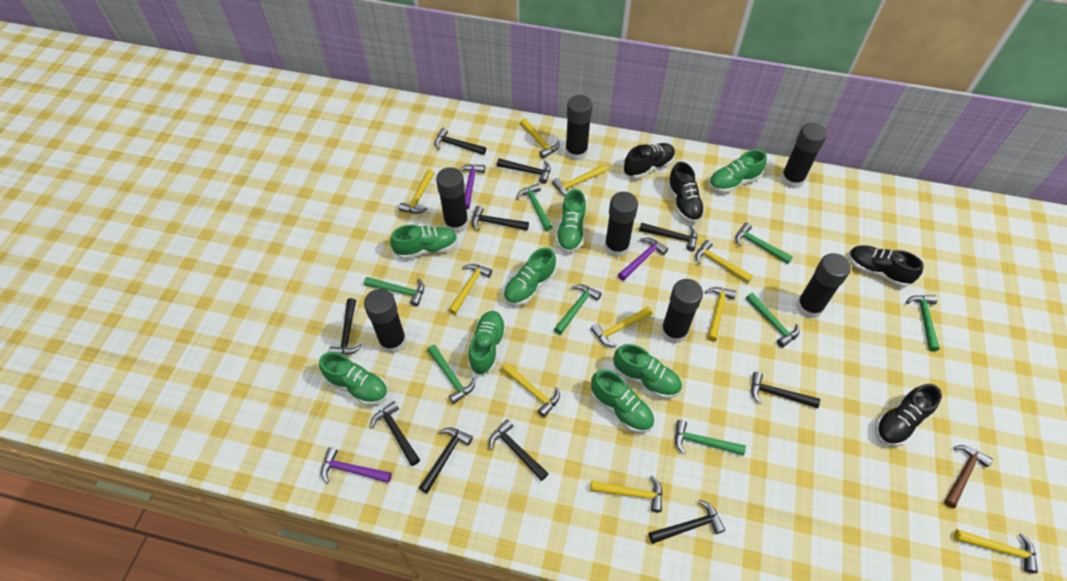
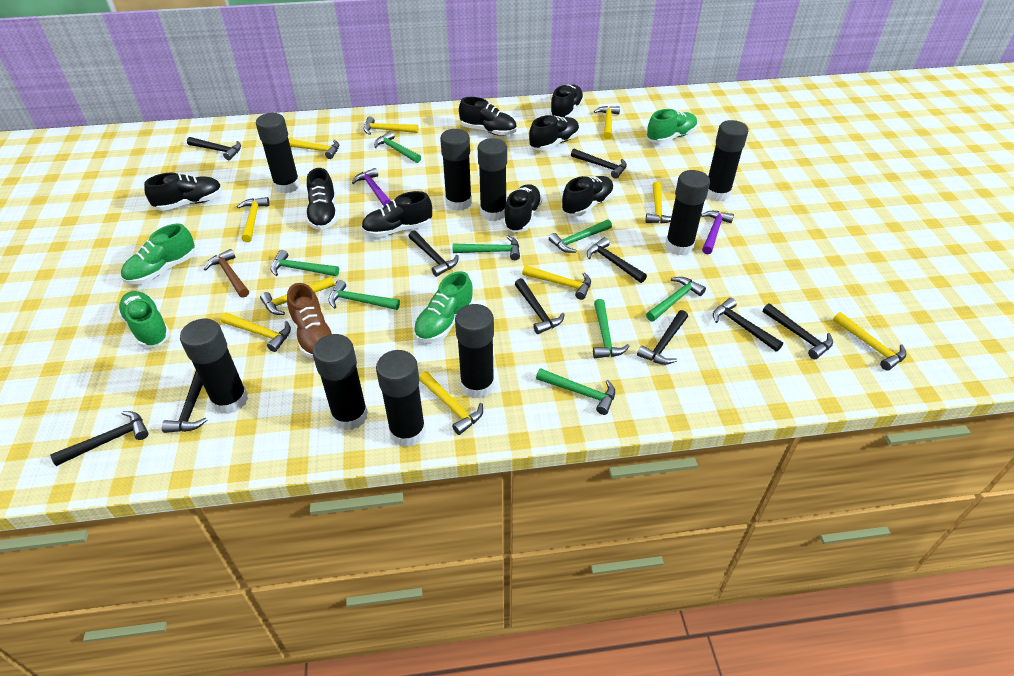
black glue stick: 7 -> 9
black shoe: 4 -> 8
brown shoe: 0 -> 1
green shoe: 8 -> 4
purple hammer: 3 -> 2

